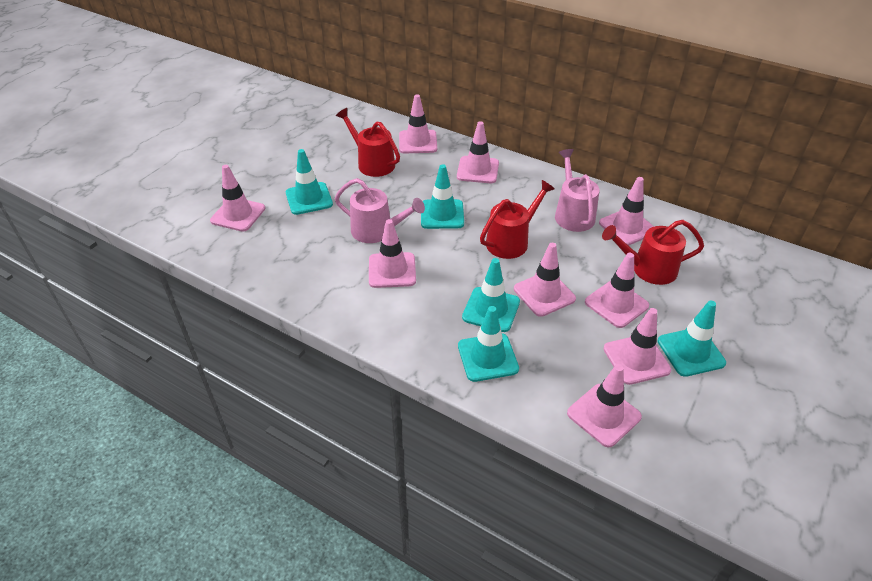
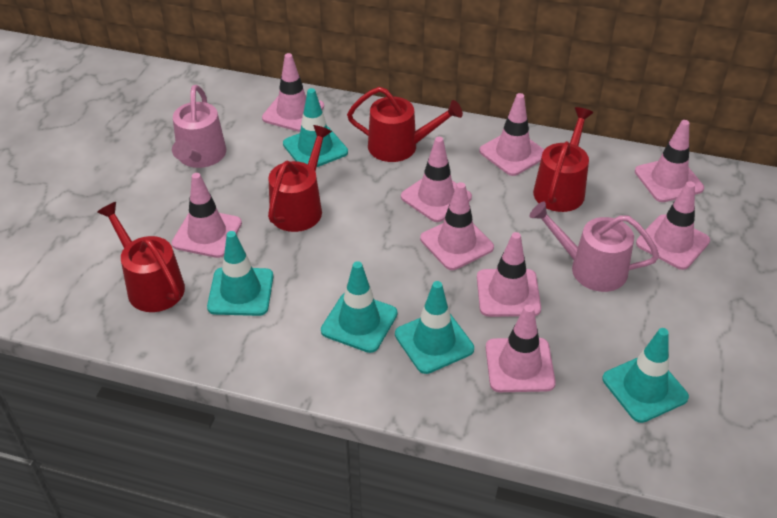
red watering can: 3 -> 4

